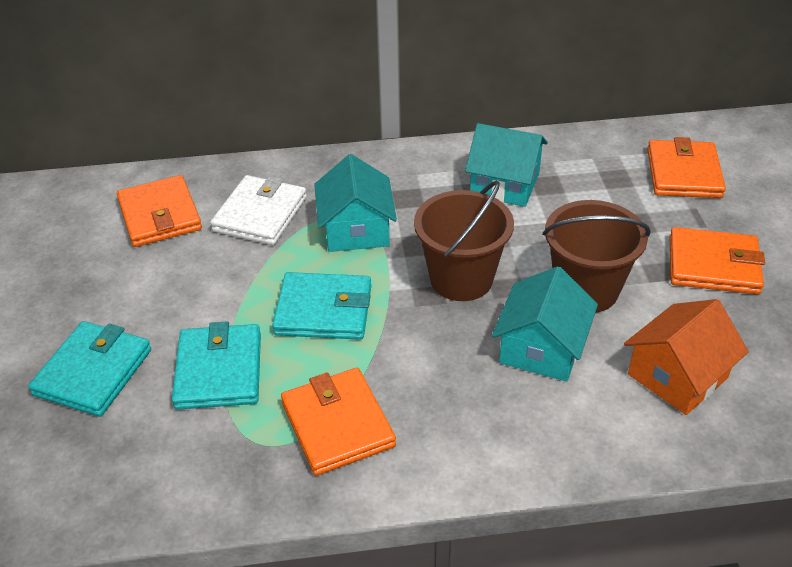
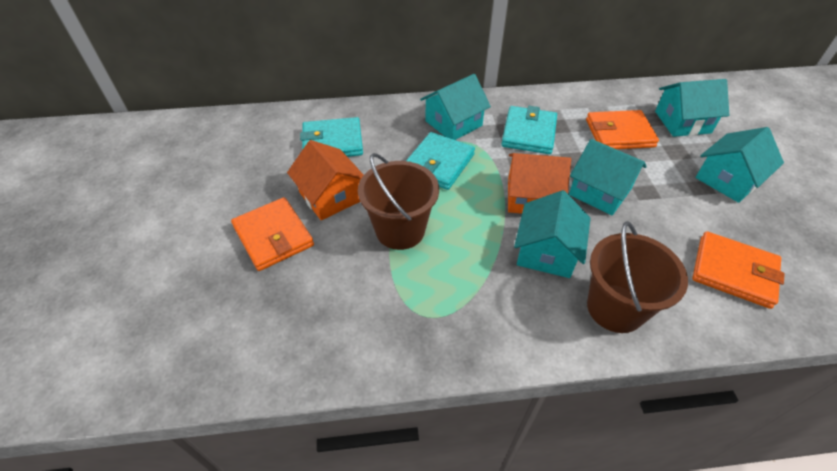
orange house: 1 -> 2
orange wallet: 4 -> 3
turquoise house: 3 -> 5
white wallet: 1 -> 0

